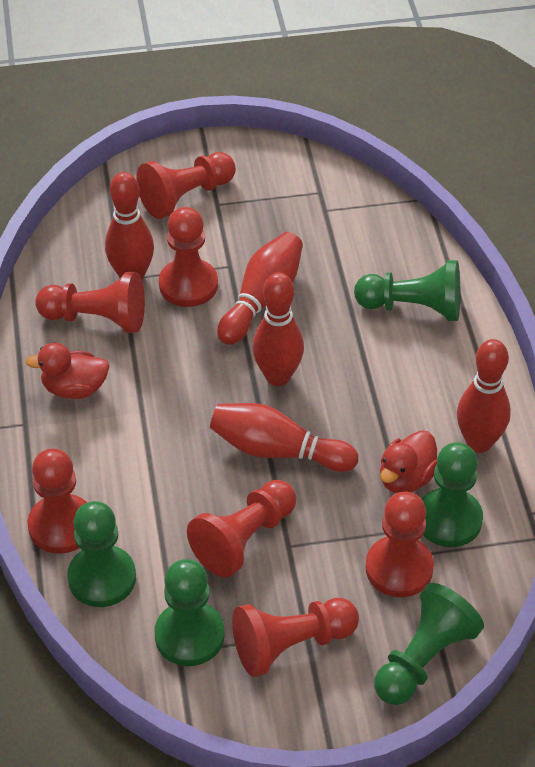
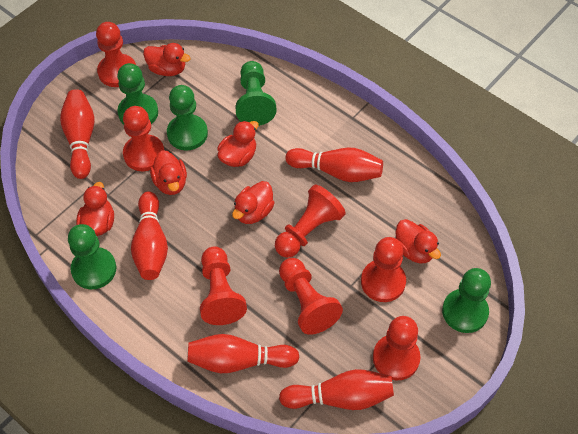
red duck: 2 -> 6

